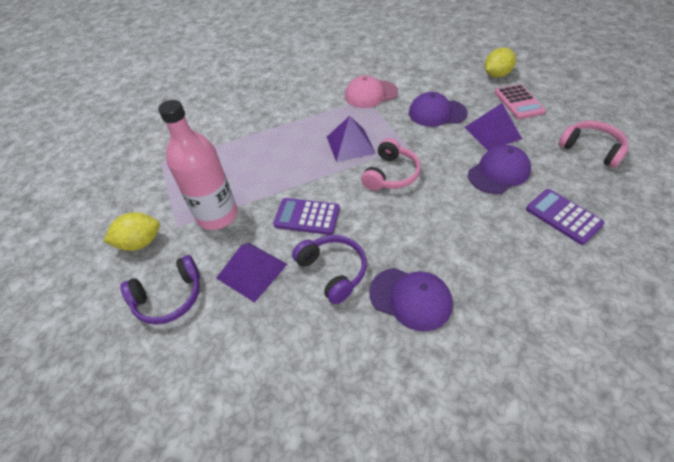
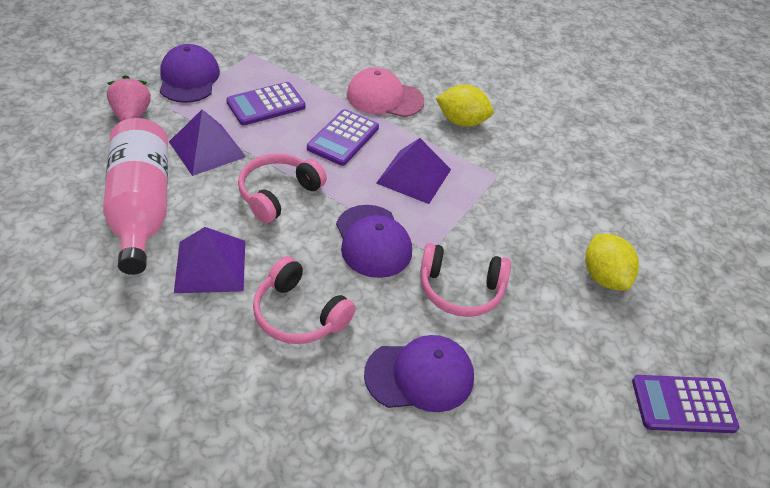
pink calculator: 1 -> 0
pink headphones: 2 -> 3
pink strawberry: 0 -> 1
purple calculator: 2 -> 3
purple headphones: 2 -> 0

